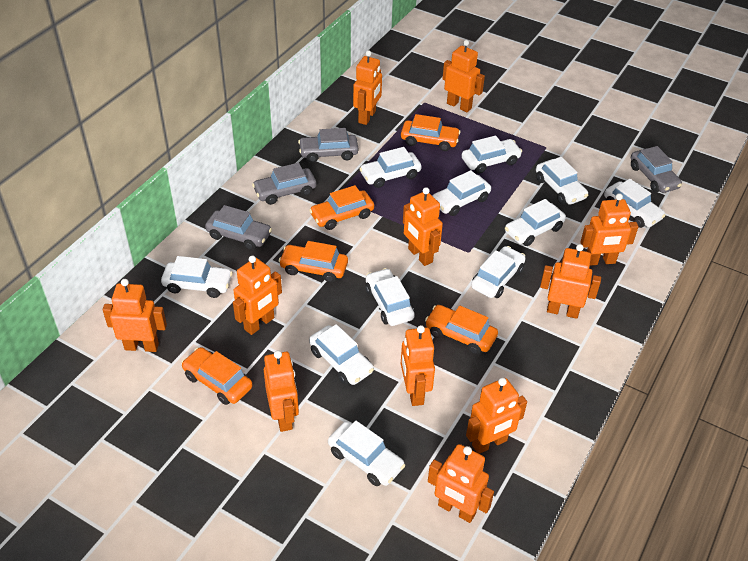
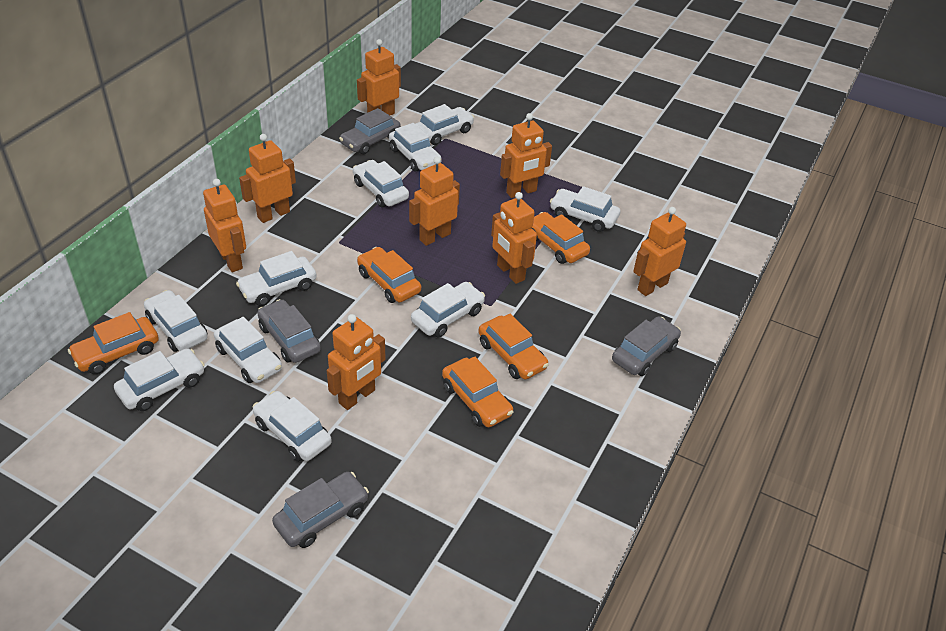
orange robot: 11 -> 8
white car: 11 -> 10

